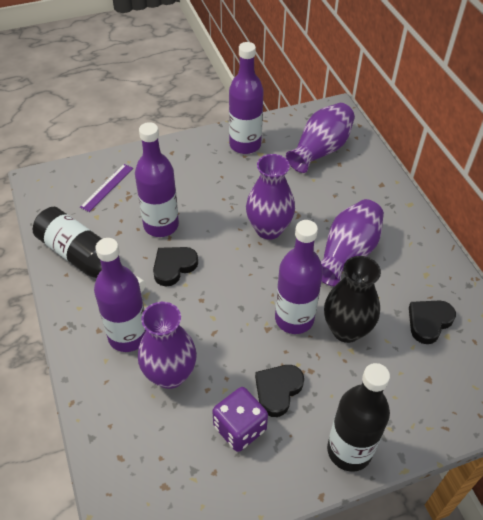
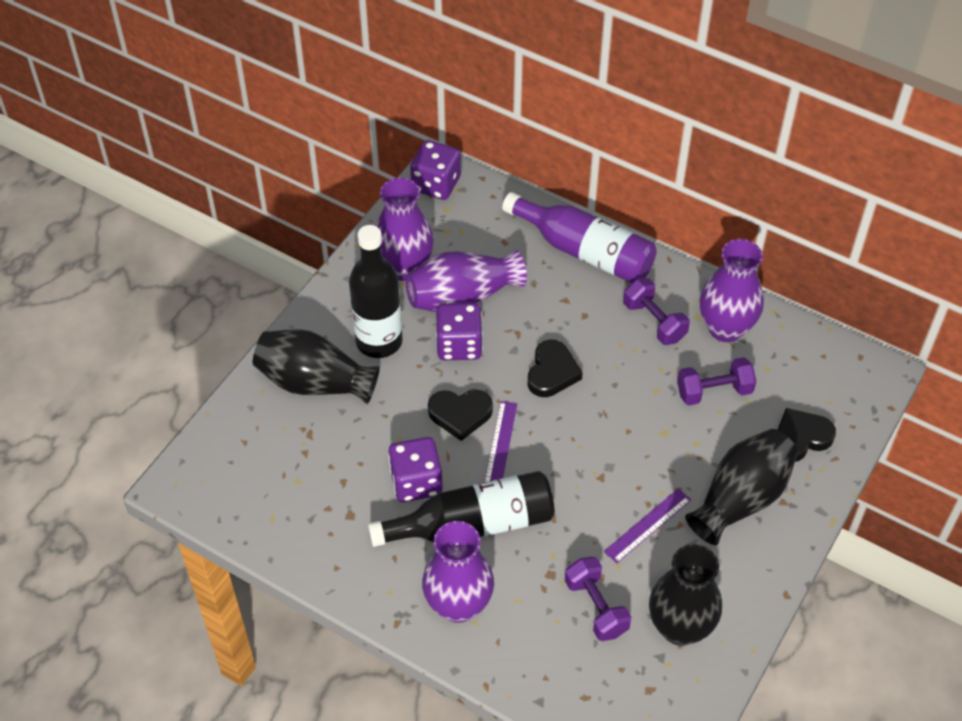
black vase: 1 -> 3
purple bottle: 4 -> 1
purple dice: 1 -> 3
purple dumbbell: 0 -> 3
purple ruler: 1 -> 2

